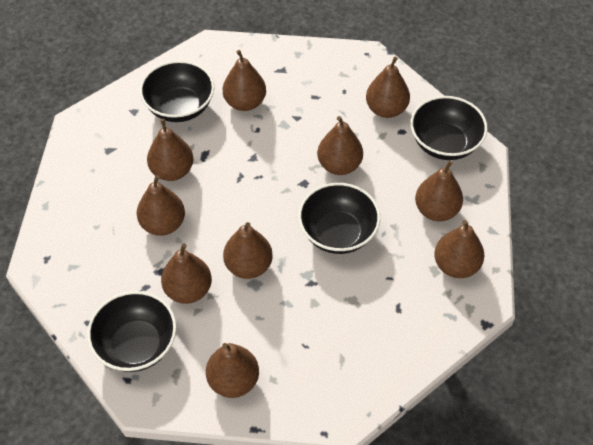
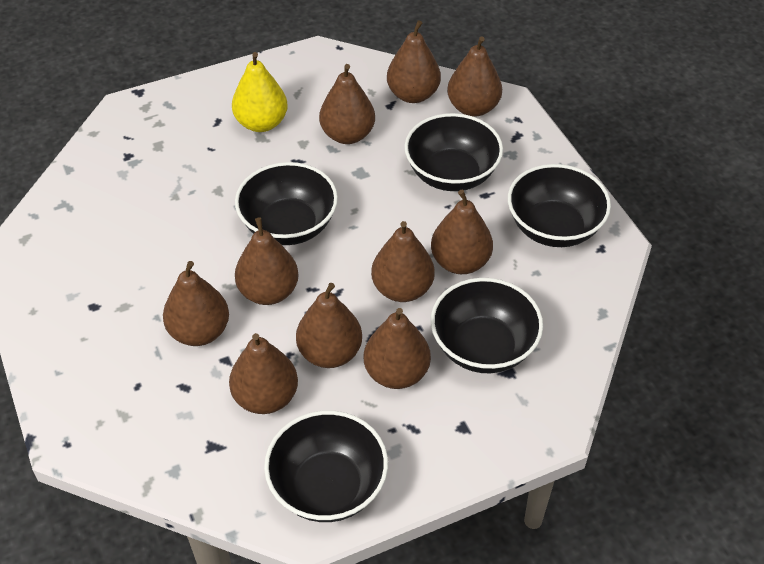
black bowl: 4 -> 5
yellow pear: 0 -> 1

